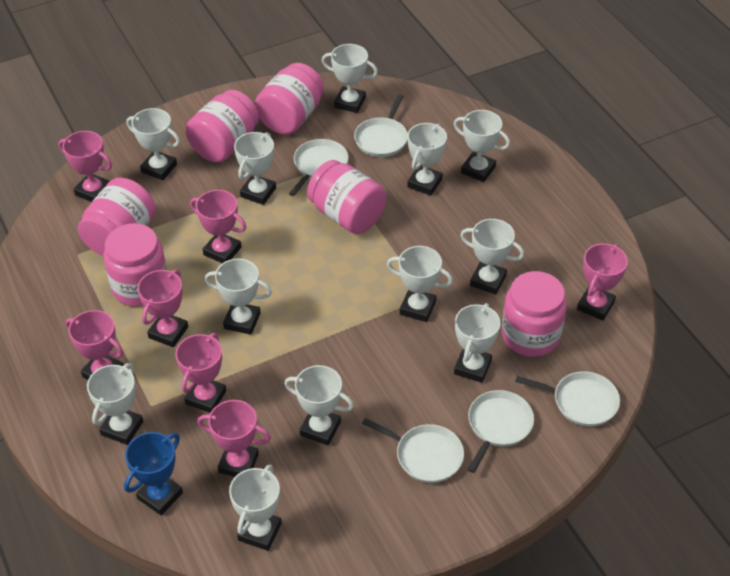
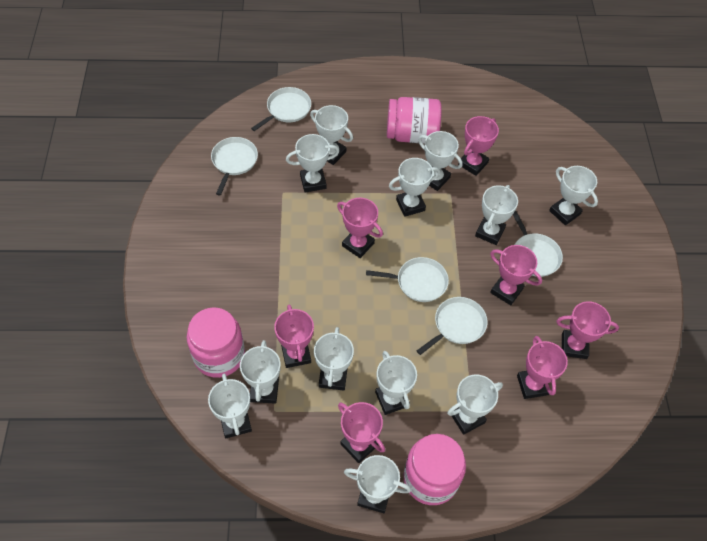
blue trophy: 1 -> 0
pink jar: 6 -> 3

